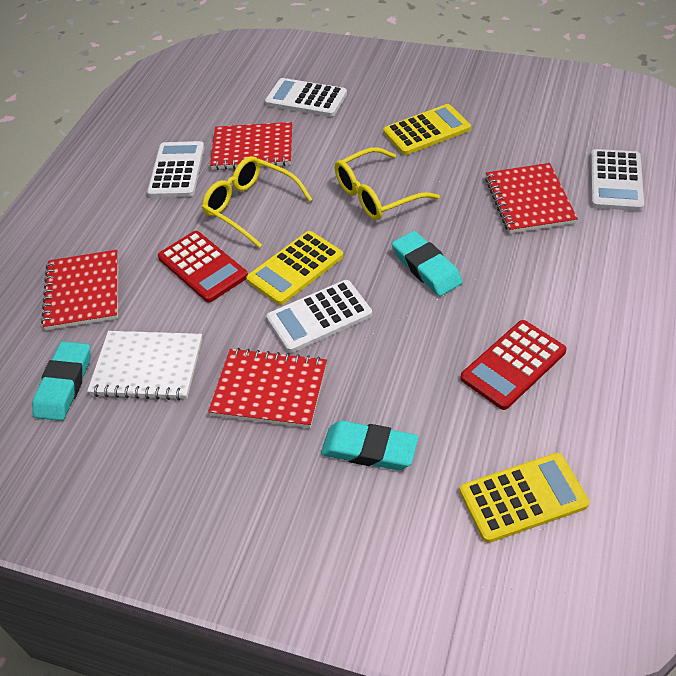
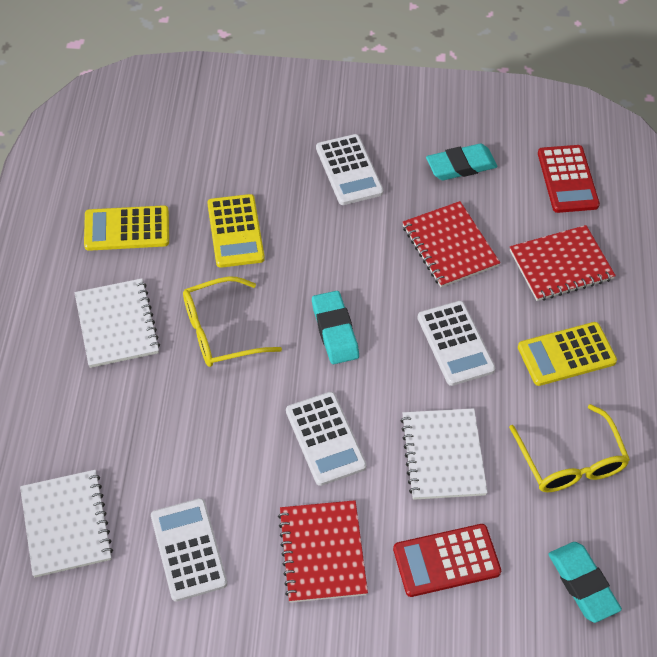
red notebook: 4 -> 3
white notebook: 1 -> 3

